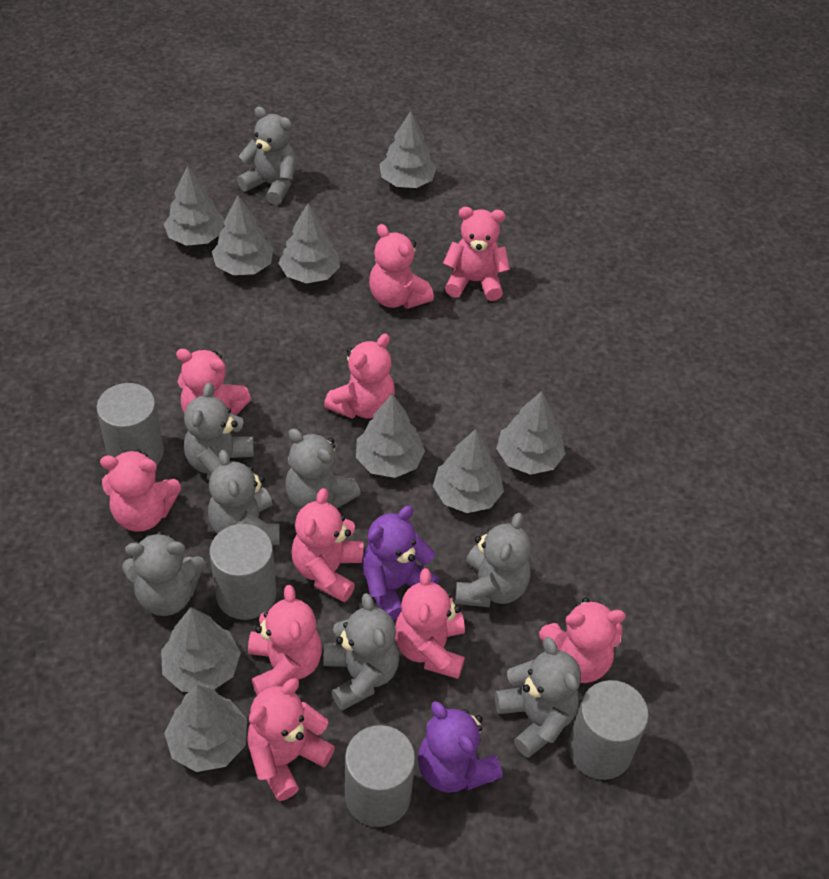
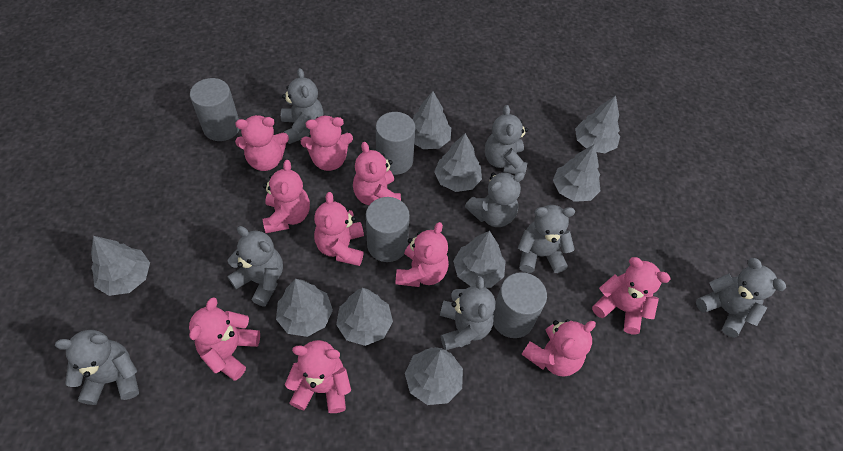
purple teddy bear: 2 -> 0

